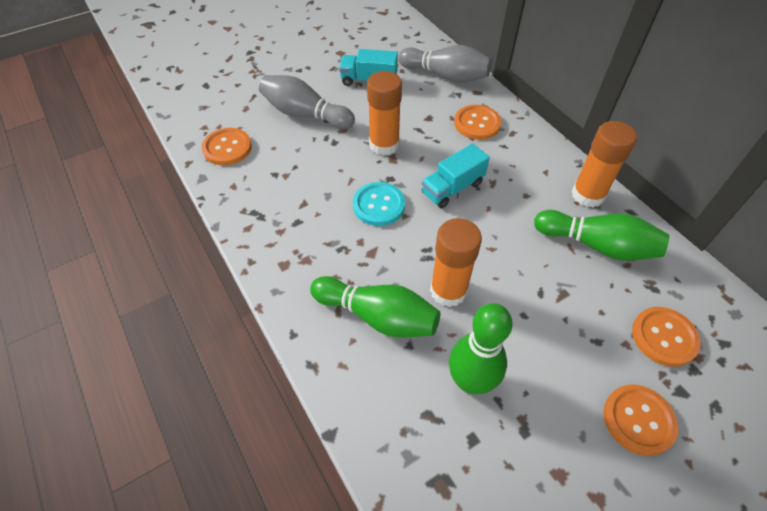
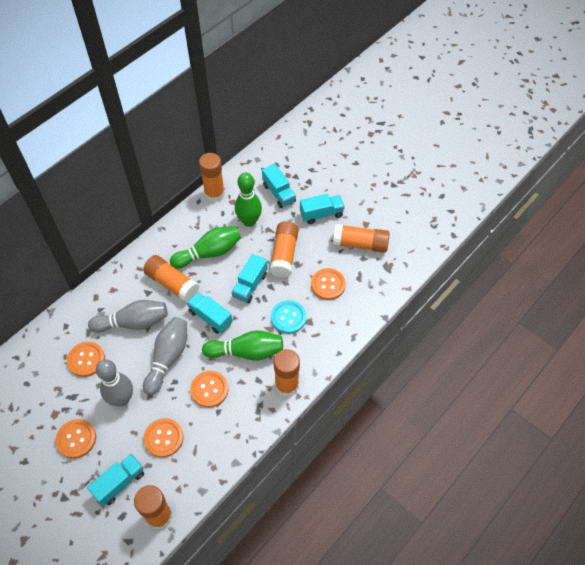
grey bowling pin: 2 -> 3
orange button: 4 -> 5
orange glue stick: 3 -> 6
turquoise truck: 2 -> 5

